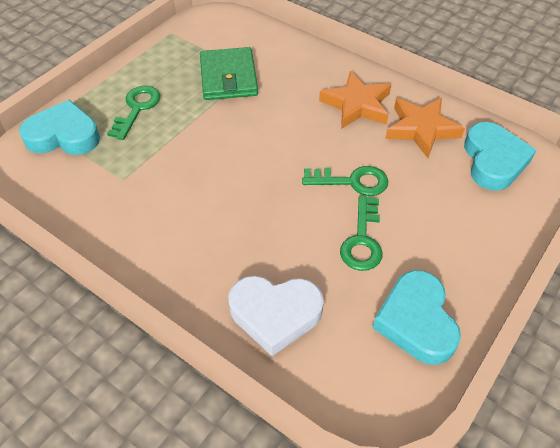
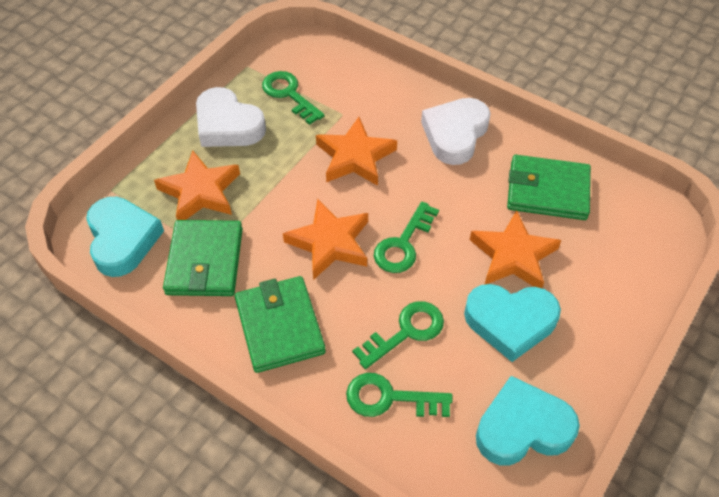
green key: 3 -> 4
green wallet: 1 -> 3
orange star: 2 -> 4
white heart: 1 -> 2

